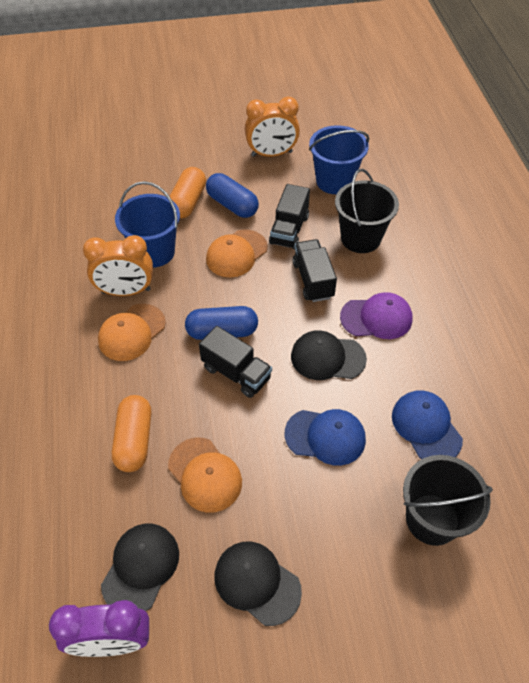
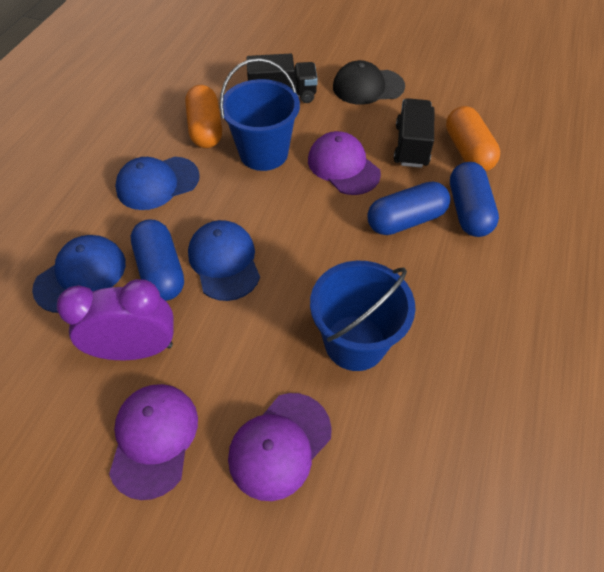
black bucket: 2 -> 0
black cap: 3 -> 1
black truck: 3 -> 2
blue cap: 2 -> 3
blue capsule: 2 -> 3
orange cap: 3 -> 0
orange clock: 2 -> 0
purple cap: 1 -> 3

